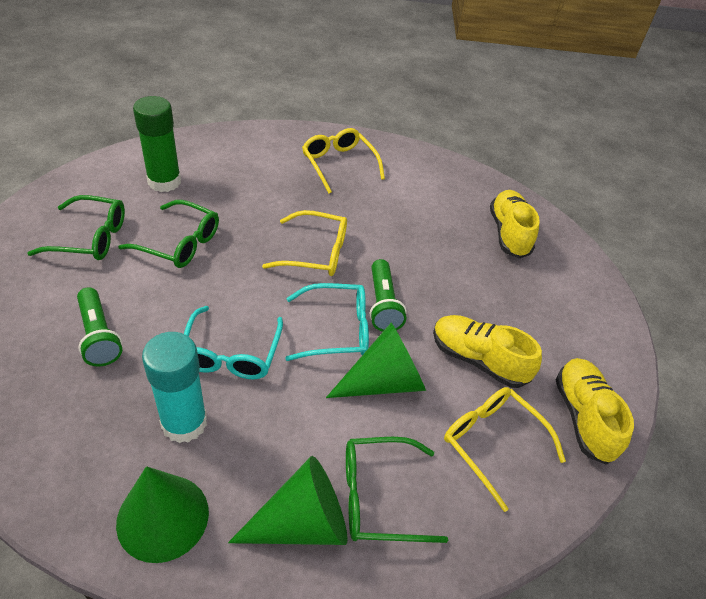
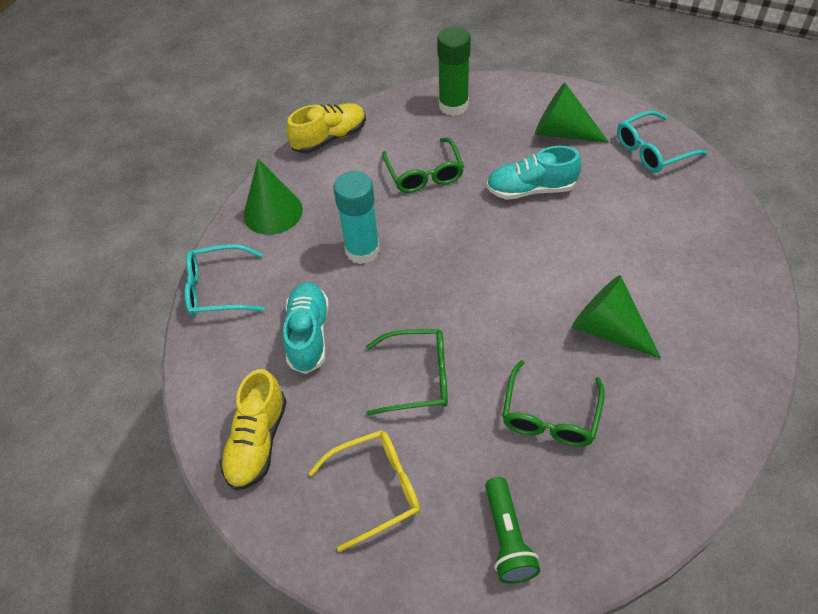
green flashlight: 2 -> 1
turquoise shoe: 0 -> 2
yellow glasses: 3 -> 1
yellow shoe: 3 -> 2

